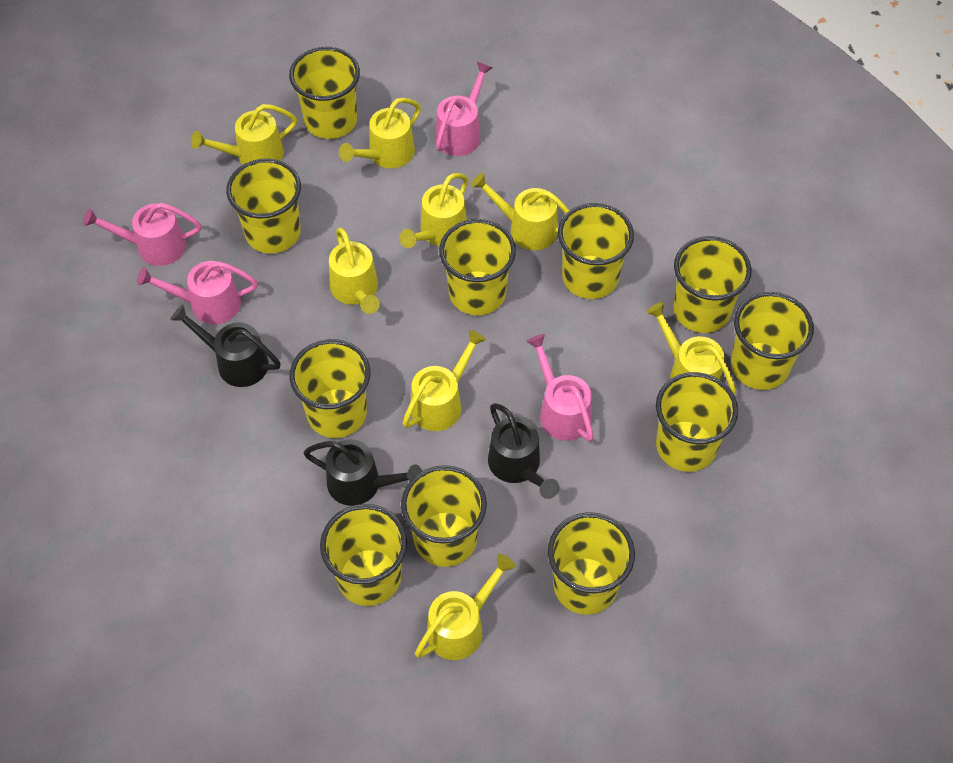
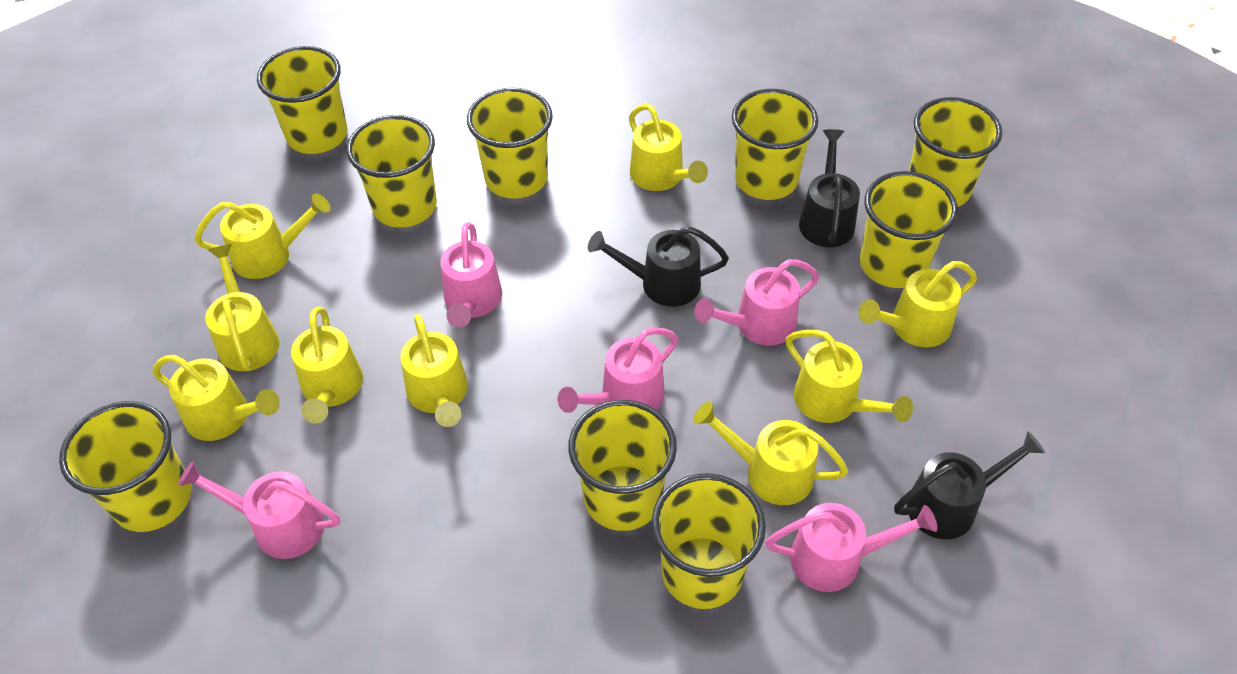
pink watering can: 4 -> 5
yellow cup: 11 -> 9
yellow watering can: 8 -> 9

